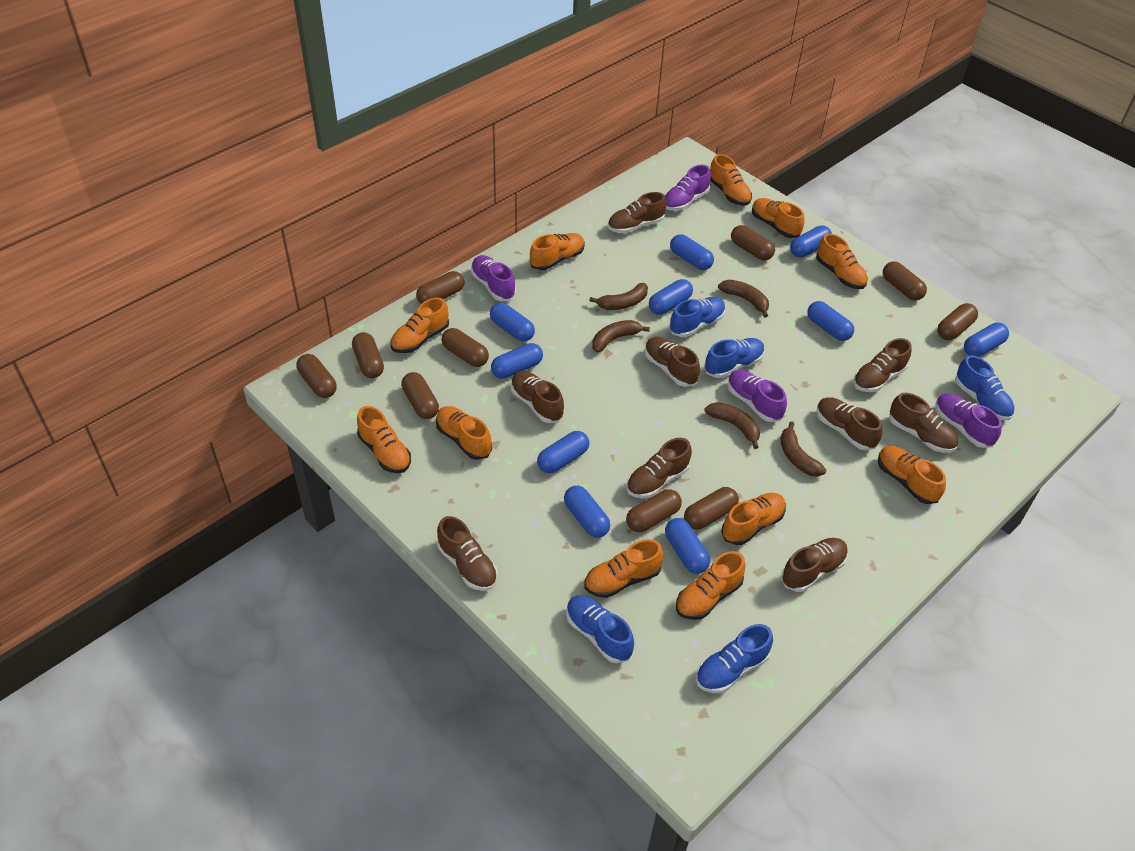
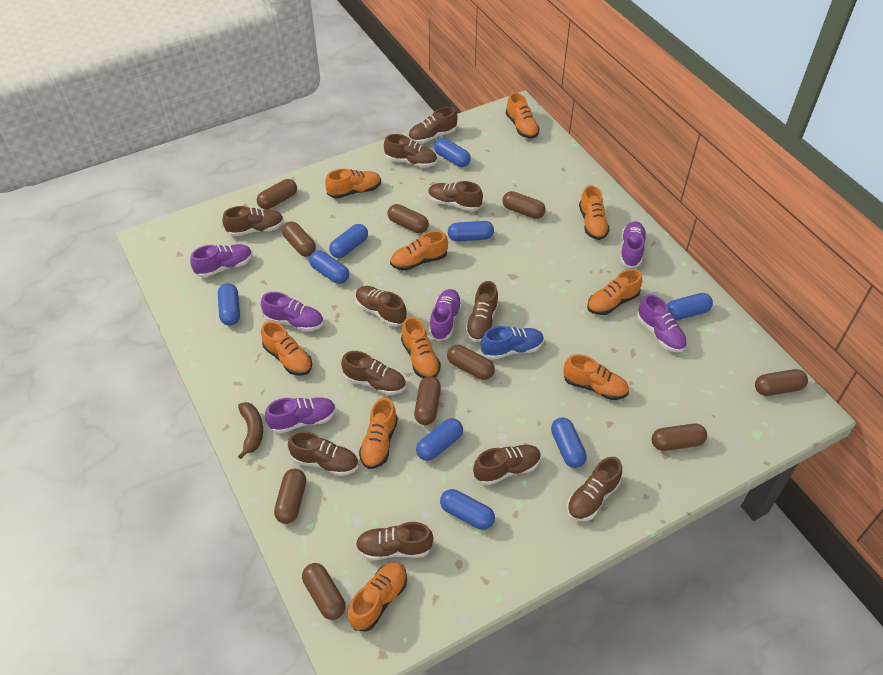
blue capsule: 10 -> 9
blue shoe: 5 -> 1
brown banana: 5 -> 1
brown shoe: 9 -> 11
orange shoe: 11 -> 10
purple shoe: 4 -> 6

